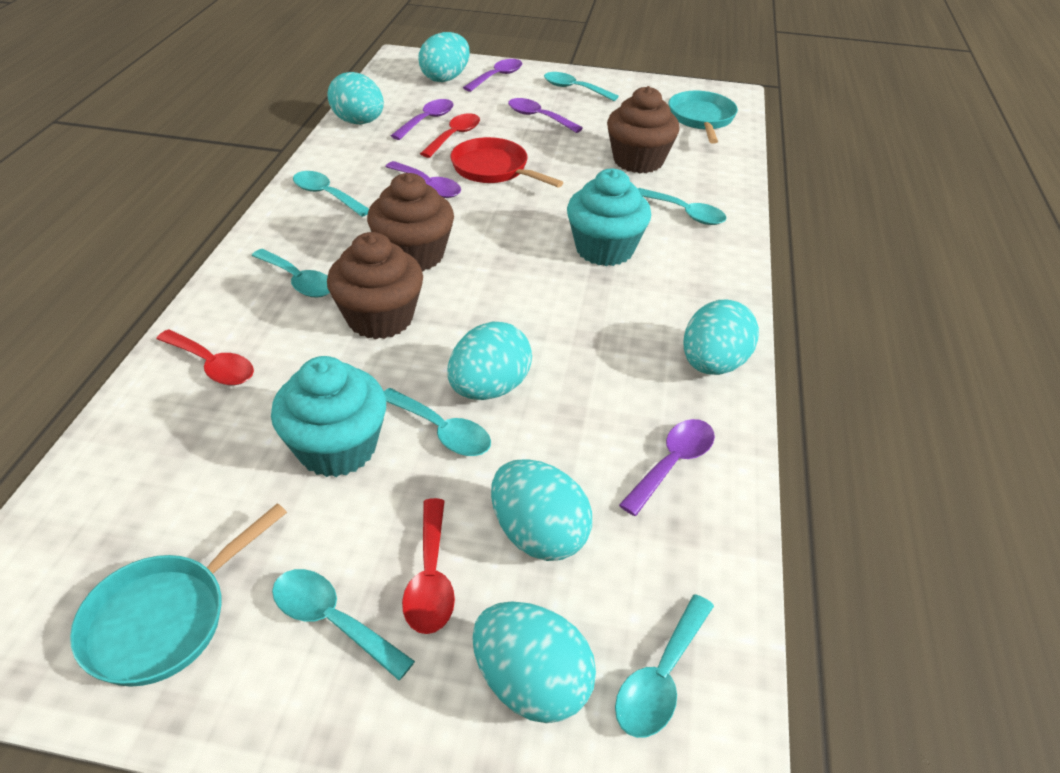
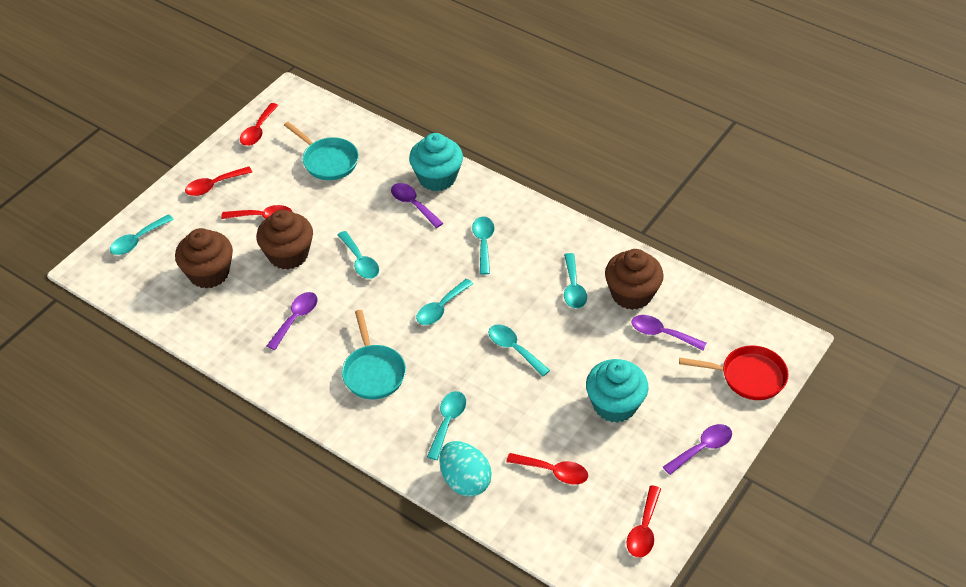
purple spoon: 5 -> 4
red spoon: 3 -> 5
turquoise egg: 6 -> 1

